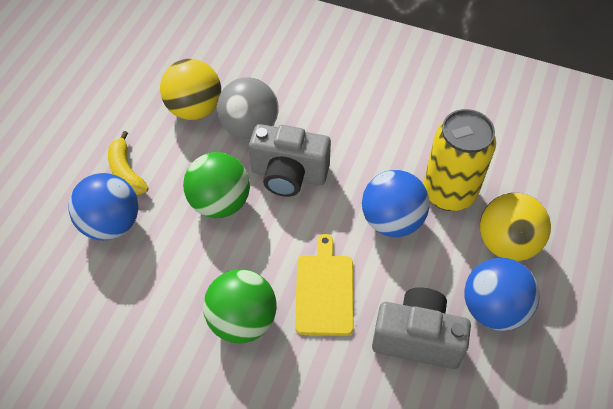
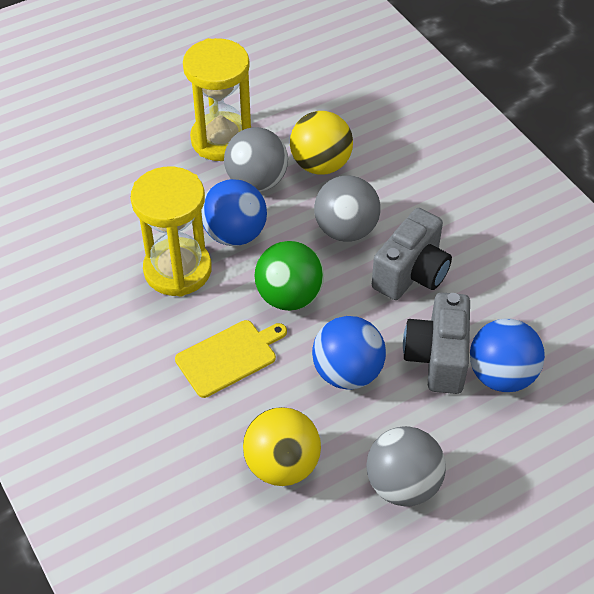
green ball: 2 -> 1
grey ball: 1 -> 3
yellow banana: 1 -> 0
yellow can: 1 -> 0
yellow hourglass: 0 -> 2

